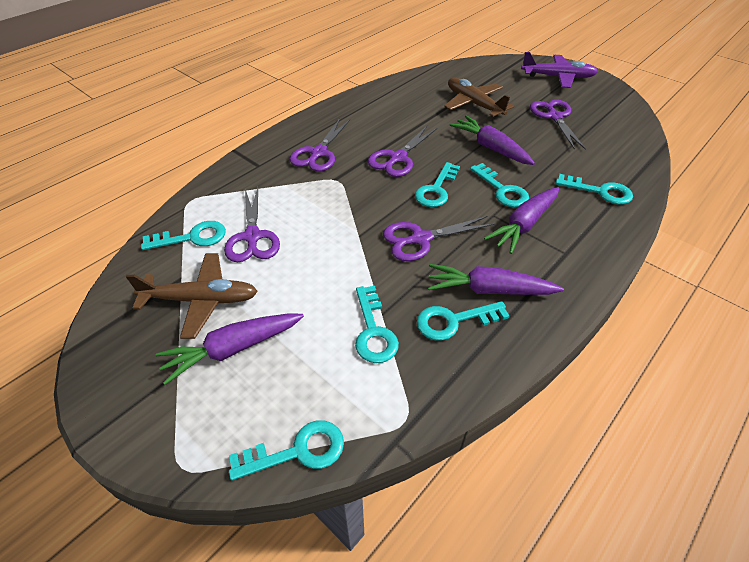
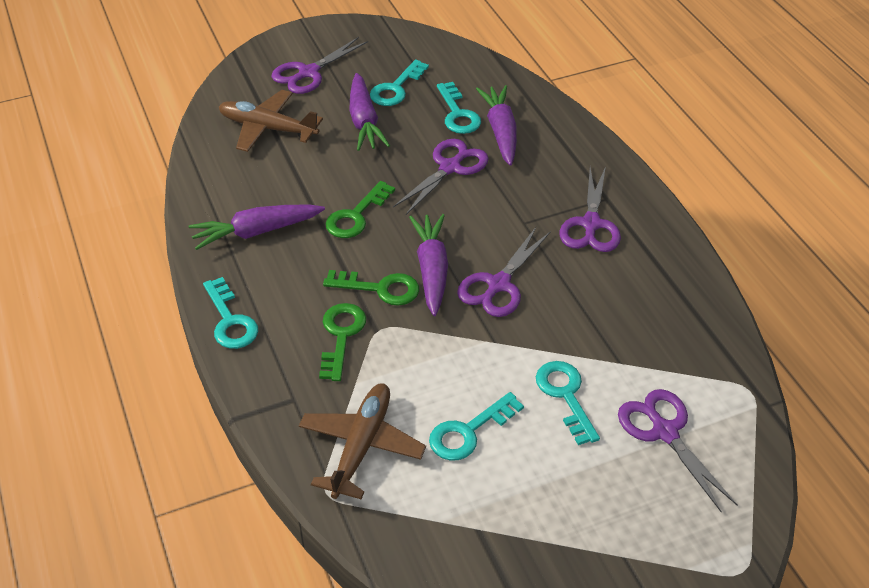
green key: 0 -> 3
purple plane: 1 -> 0
turquoise key: 7 -> 5

